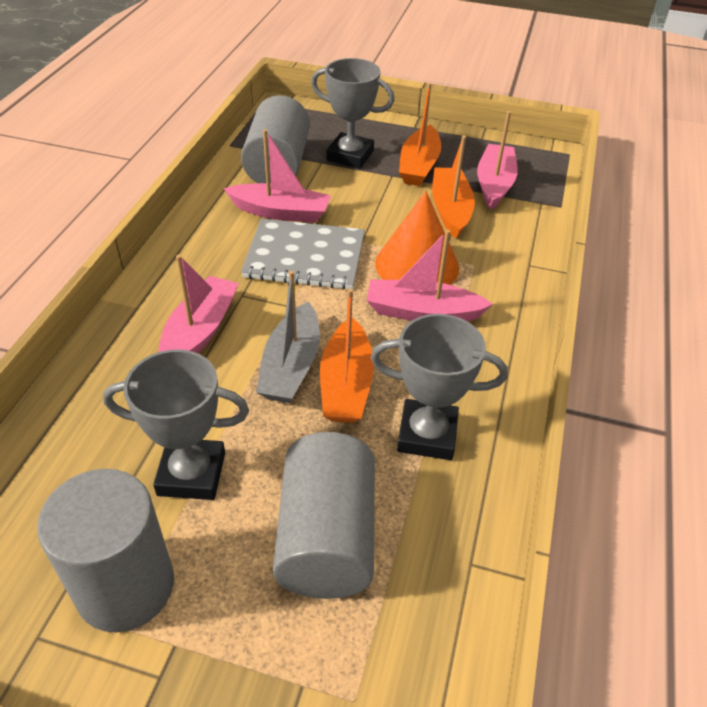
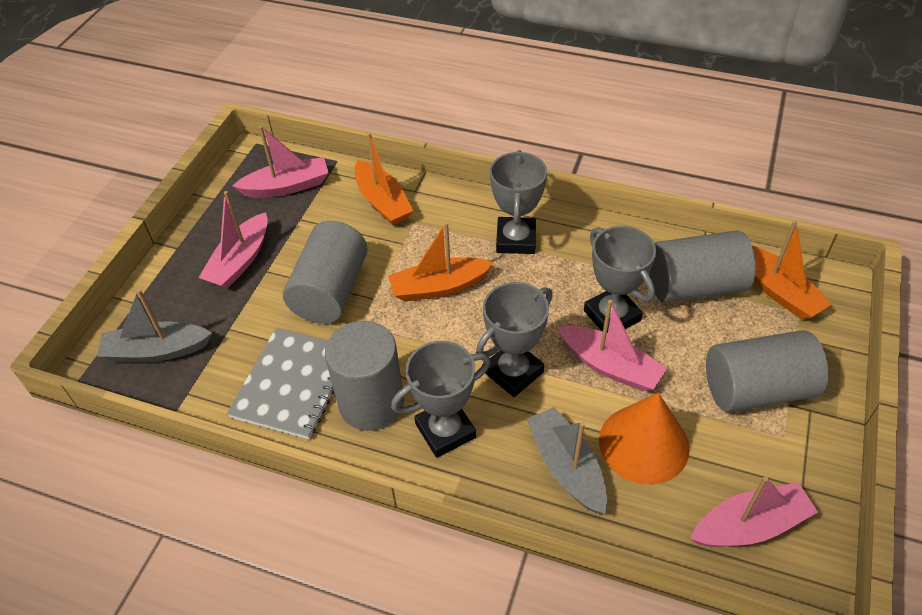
grey boat: 1 -> 2
grey cylinder: 3 -> 4
grey trophy: 3 -> 4

